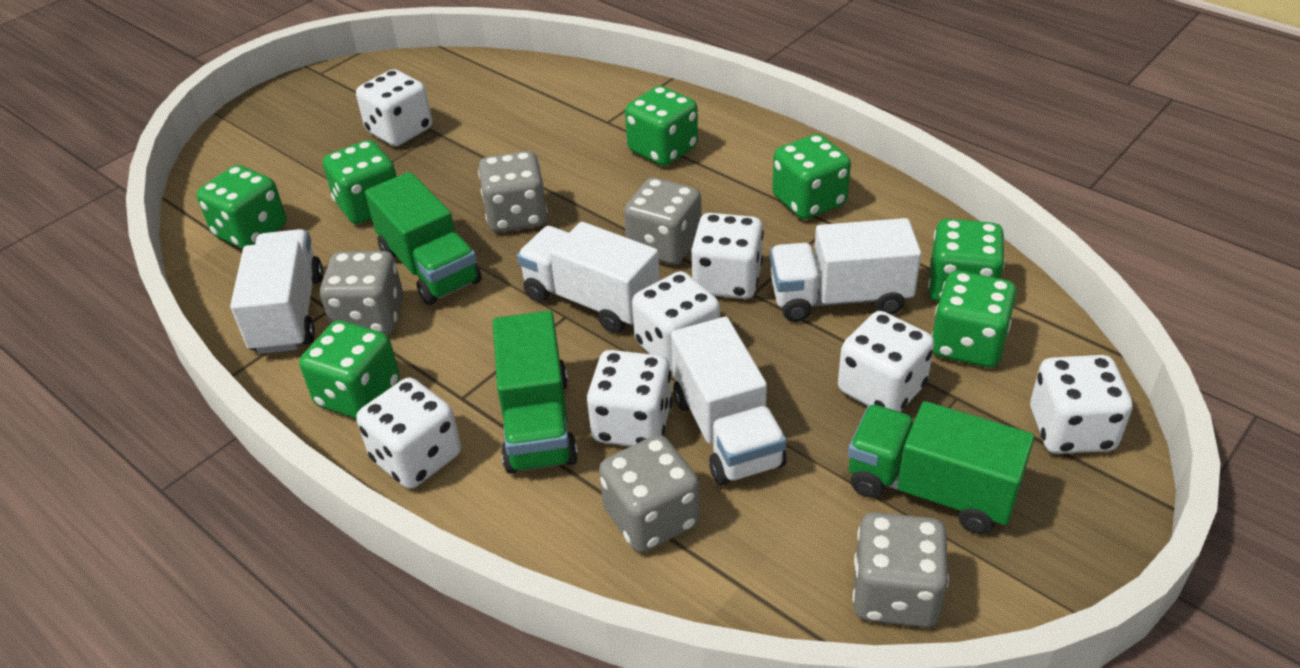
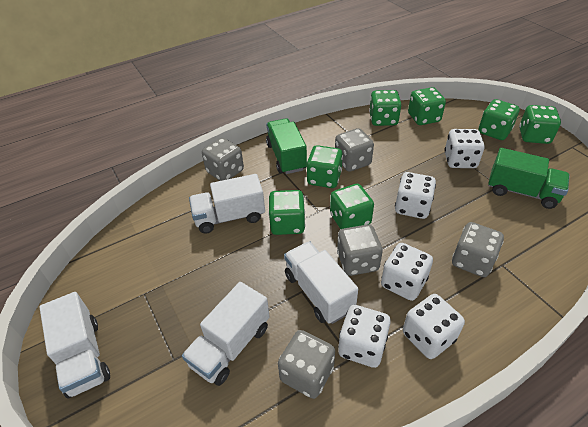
green truck: 3 -> 2
white dice: 7 -> 5

